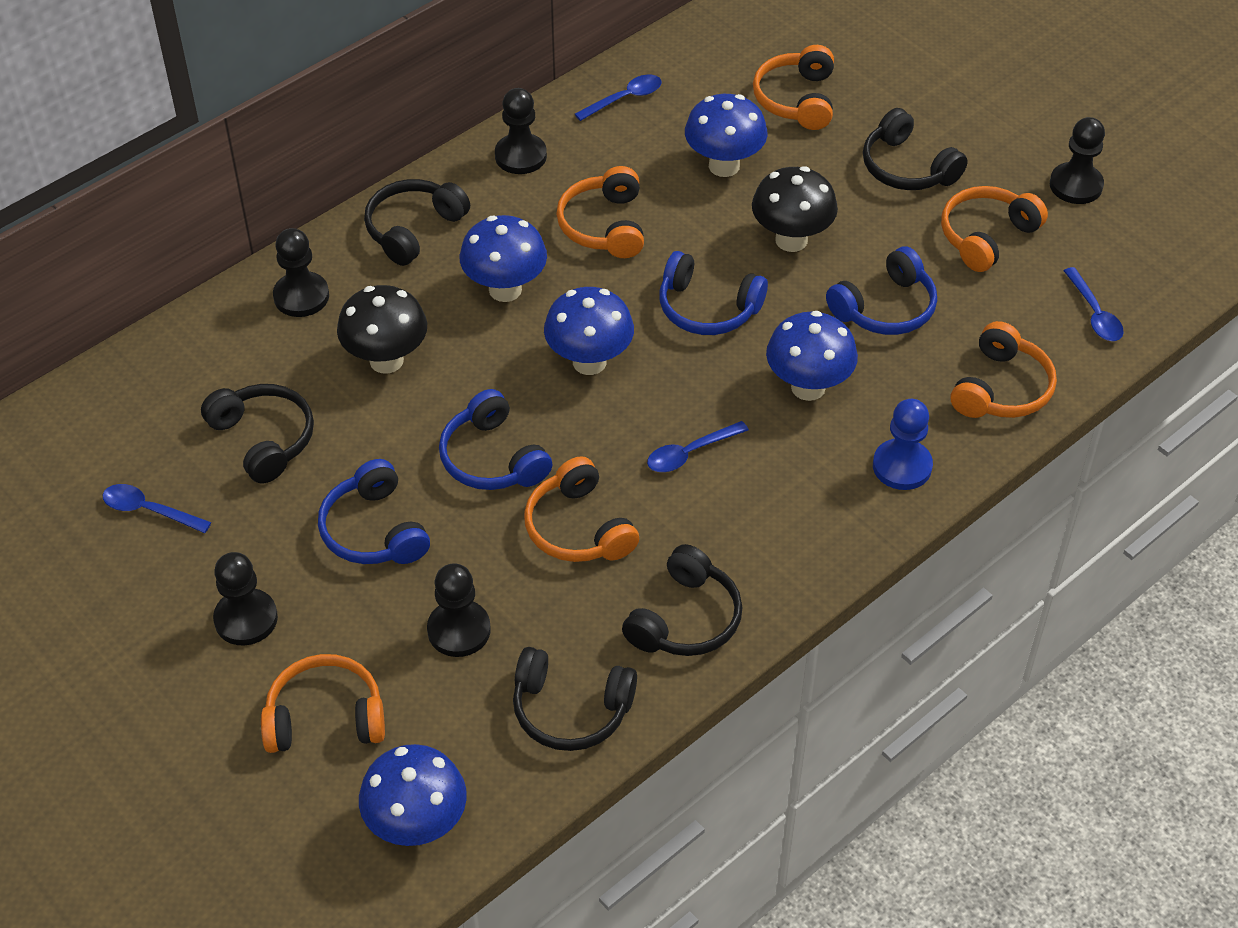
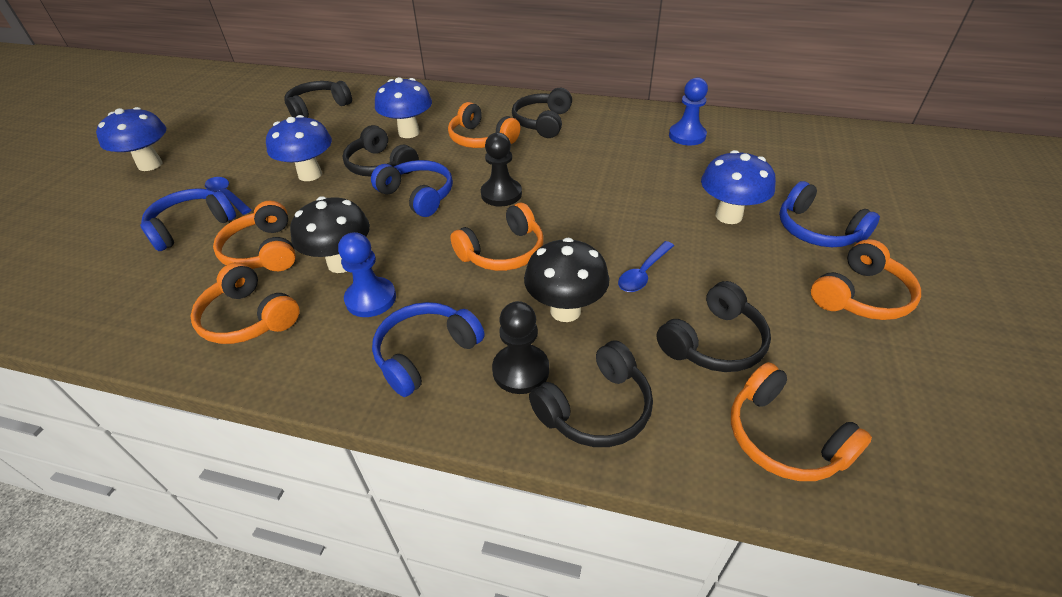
black pawn: 5 -> 2
blue mushroom: 5 -> 4
blue pawn: 1 -> 2
blue spoon: 4 -> 2

